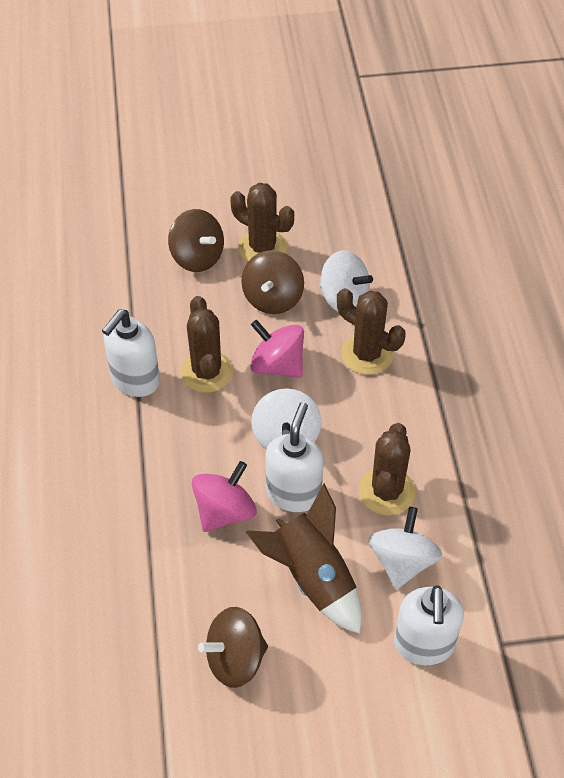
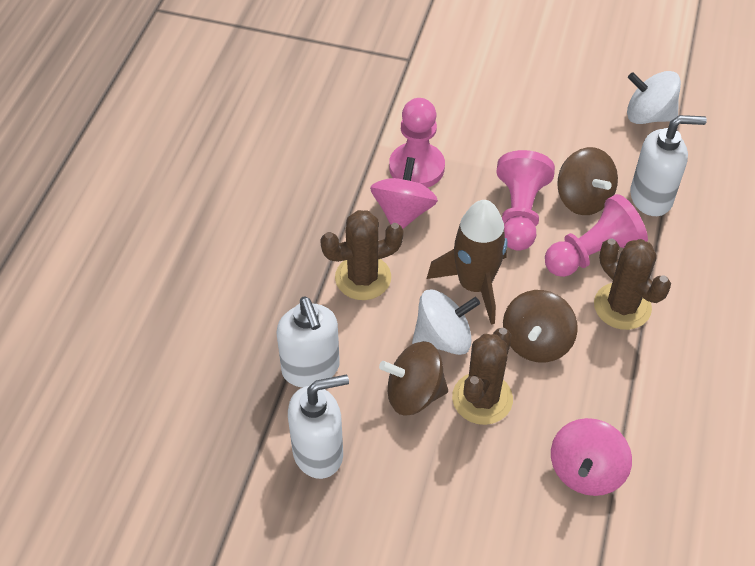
brown cactus: 4 -> 3
pink pawn: 0 -> 3
white spinning top: 3 -> 2

